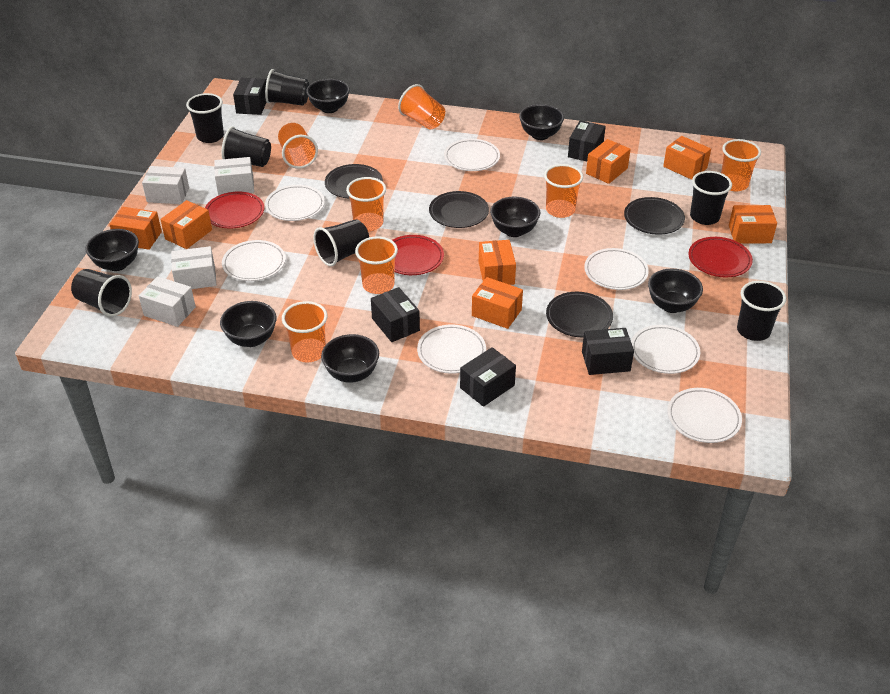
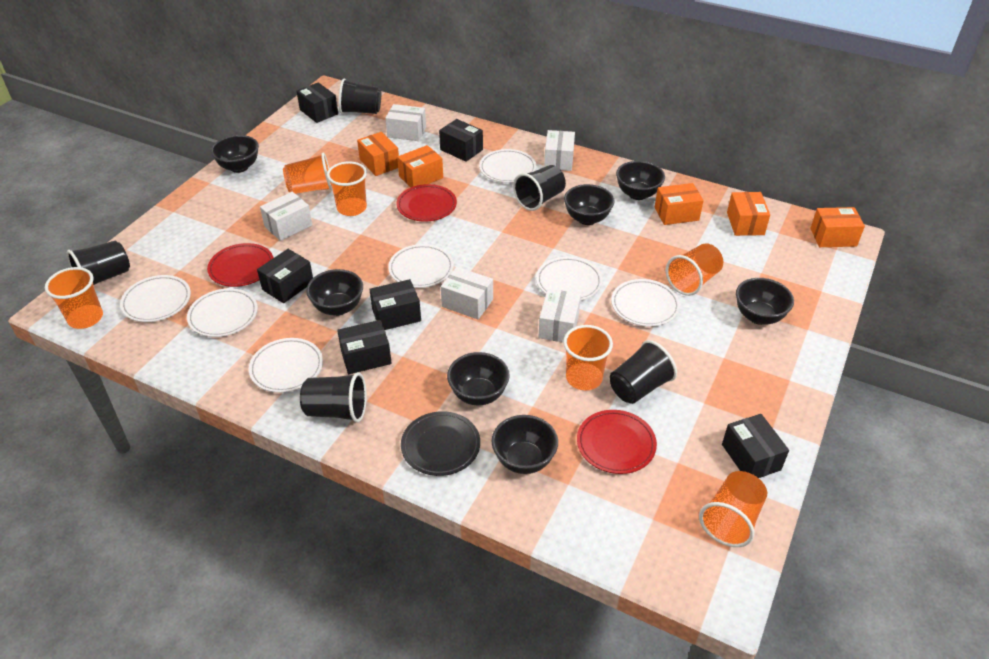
black box: 5 -> 6
black cup: 7 -> 5
black plate: 4 -> 1
orange box: 7 -> 5
orange cup: 7 -> 6
white box: 4 -> 5

